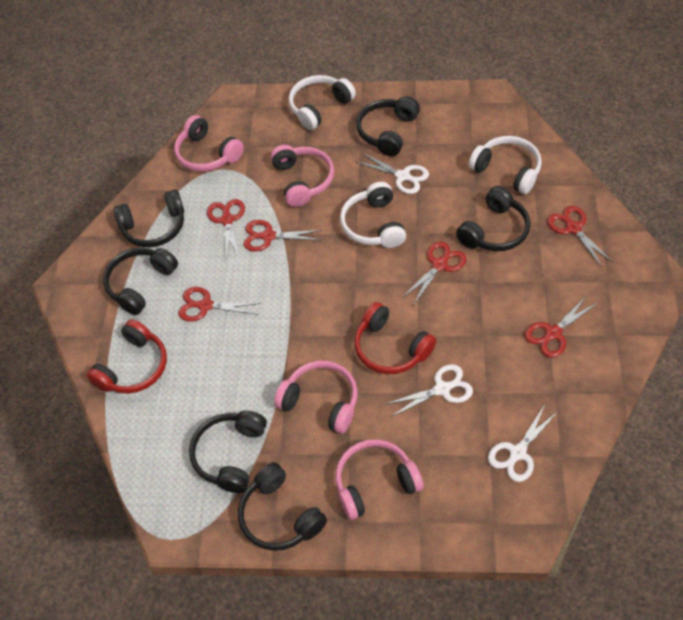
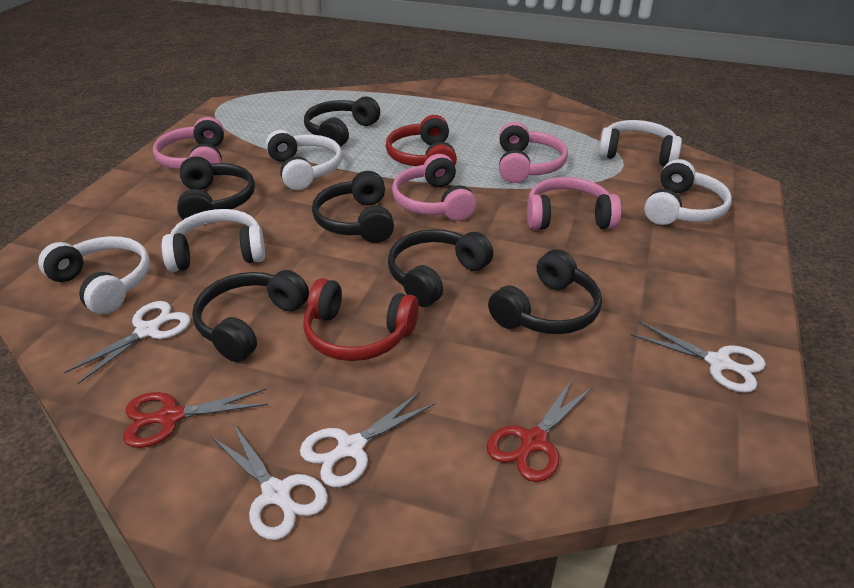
red scissors: 6 -> 2
white headphones: 3 -> 5
white scissors: 3 -> 4

